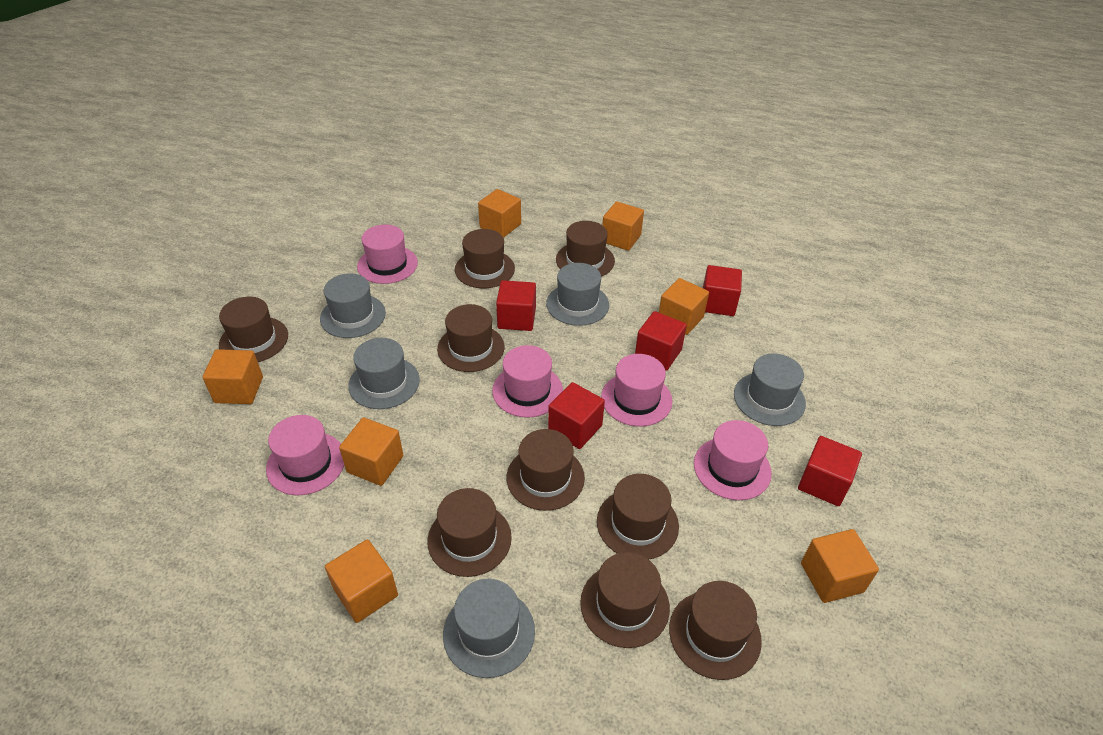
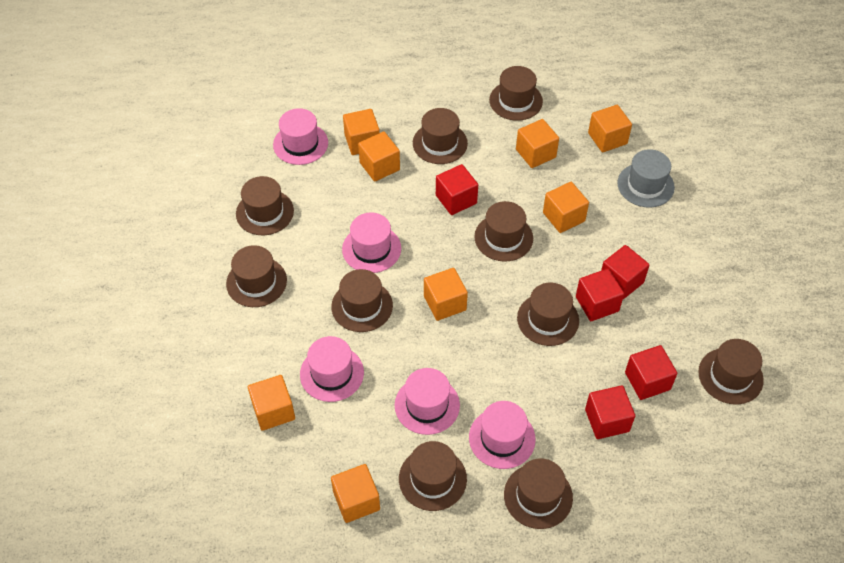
brown hat: 9 -> 10
grey hat: 5 -> 1
orange cube: 7 -> 8

